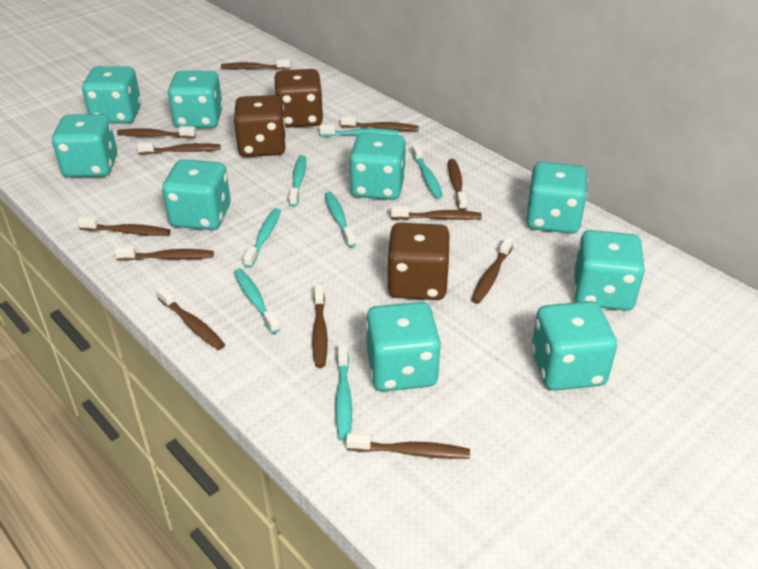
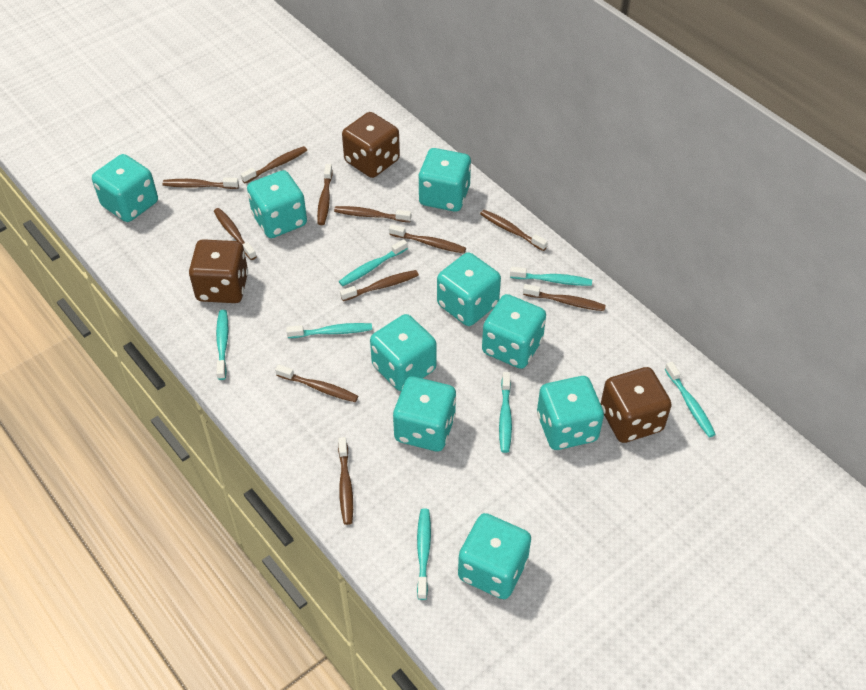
brown toothbrush: 12 -> 11

